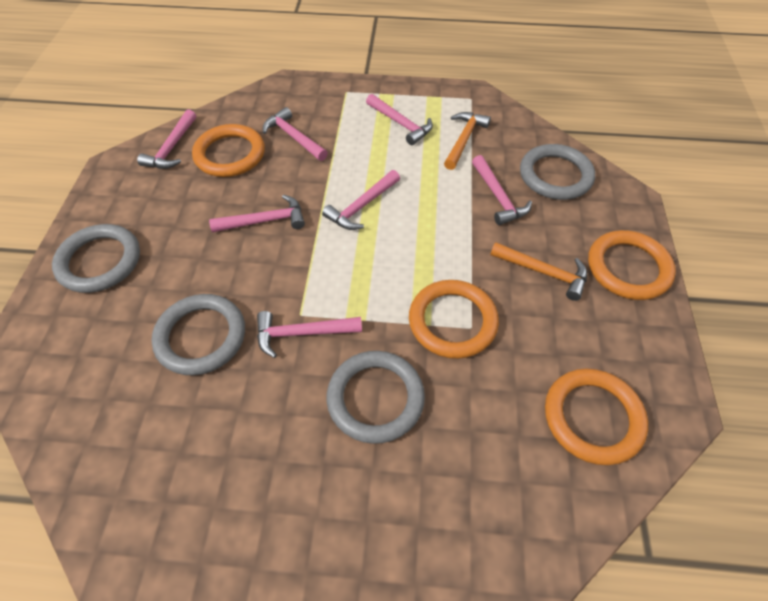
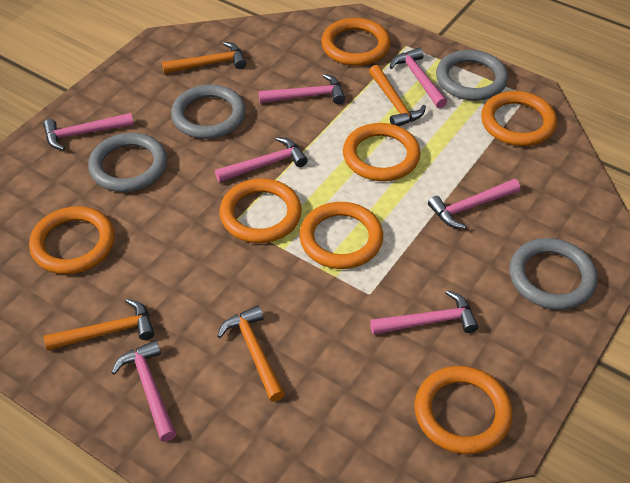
orange hammer: 2 -> 4
orange ring: 4 -> 7

